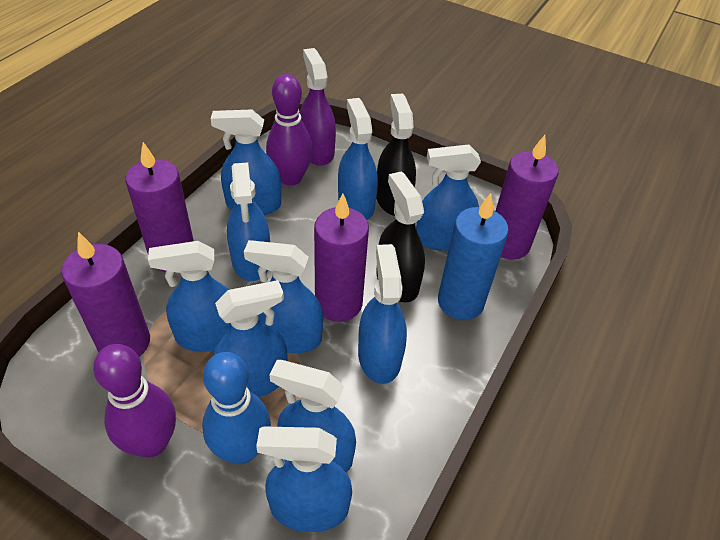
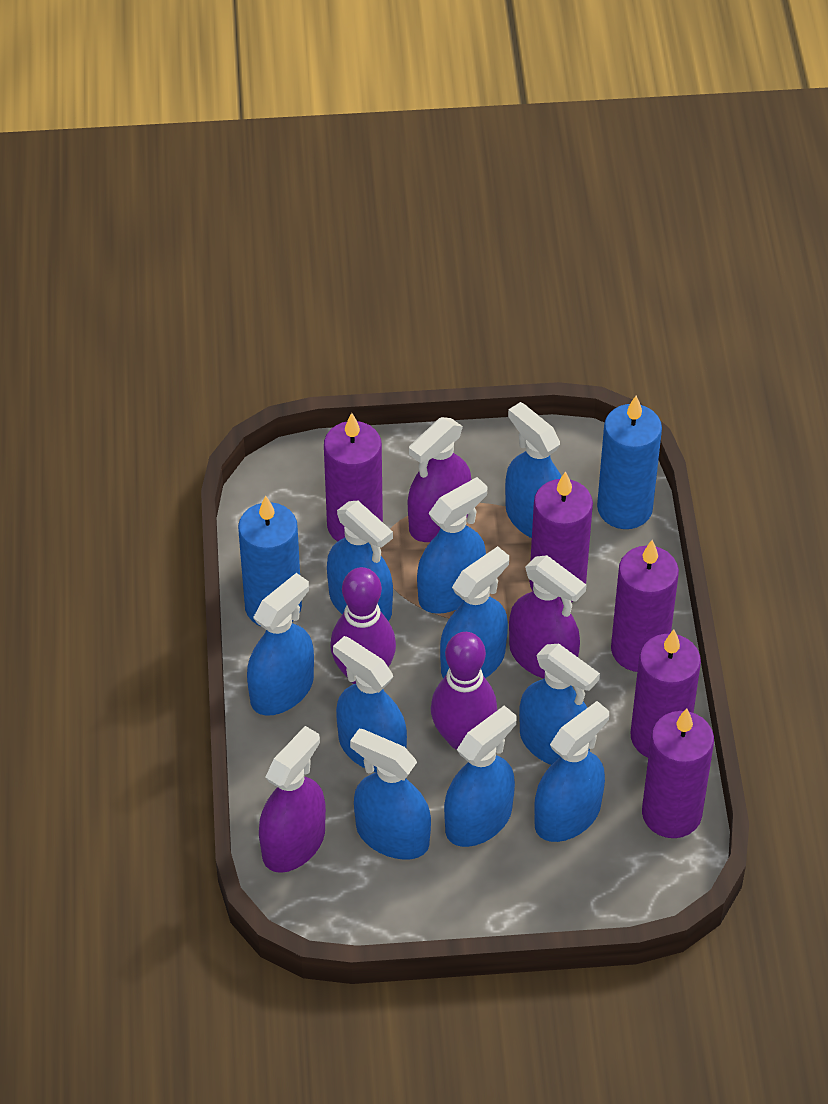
black spray bottle: 2 -> 0
blue bowling pin: 1 -> 0
blue candle: 1 -> 2
purple candle: 4 -> 5
purple spray bottle: 1 -> 3

